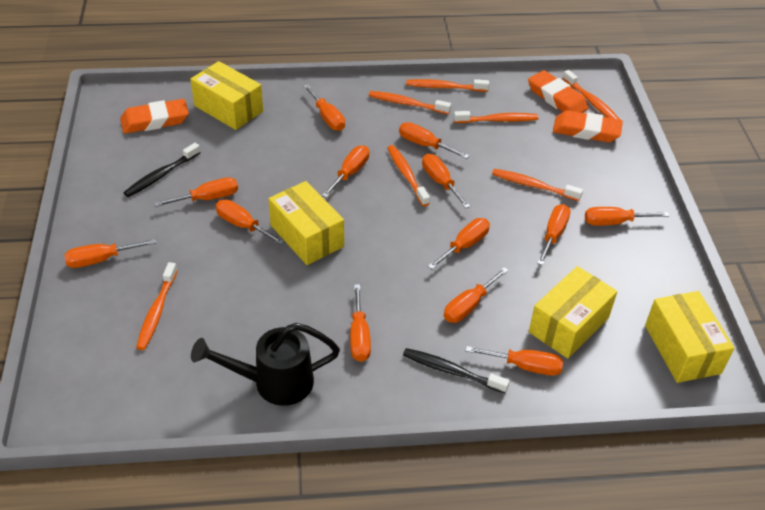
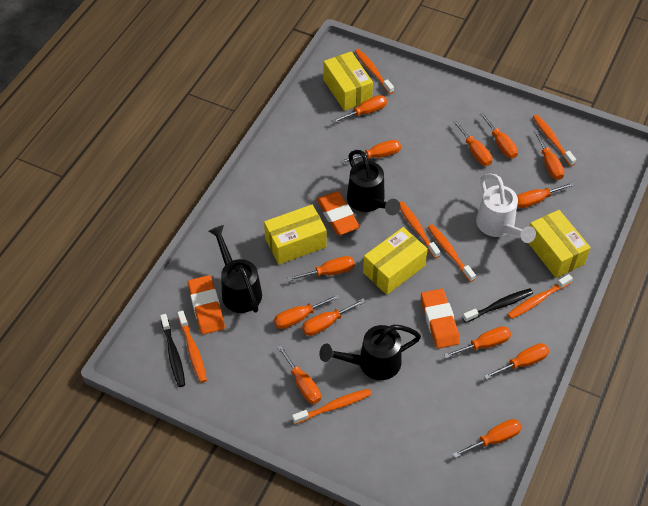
black watering can: 1 -> 3
white watering can: 0 -> 1

